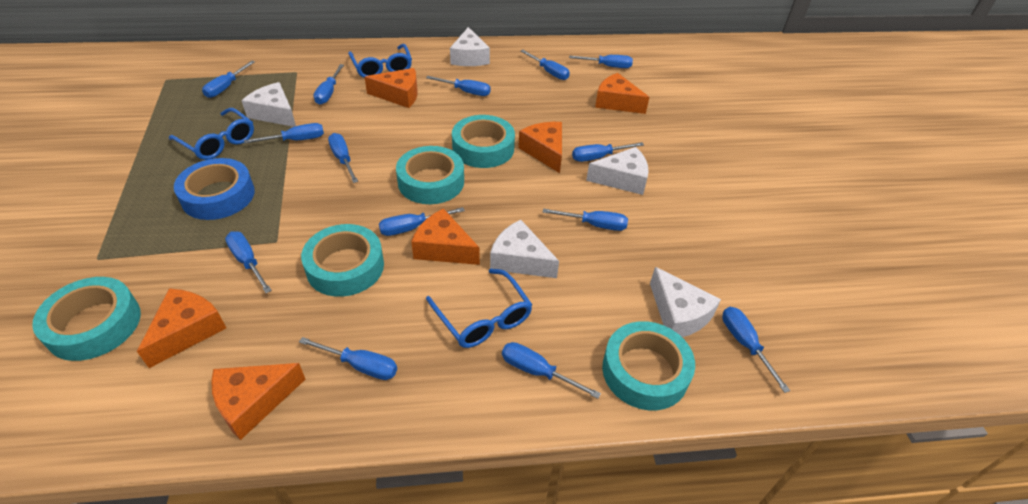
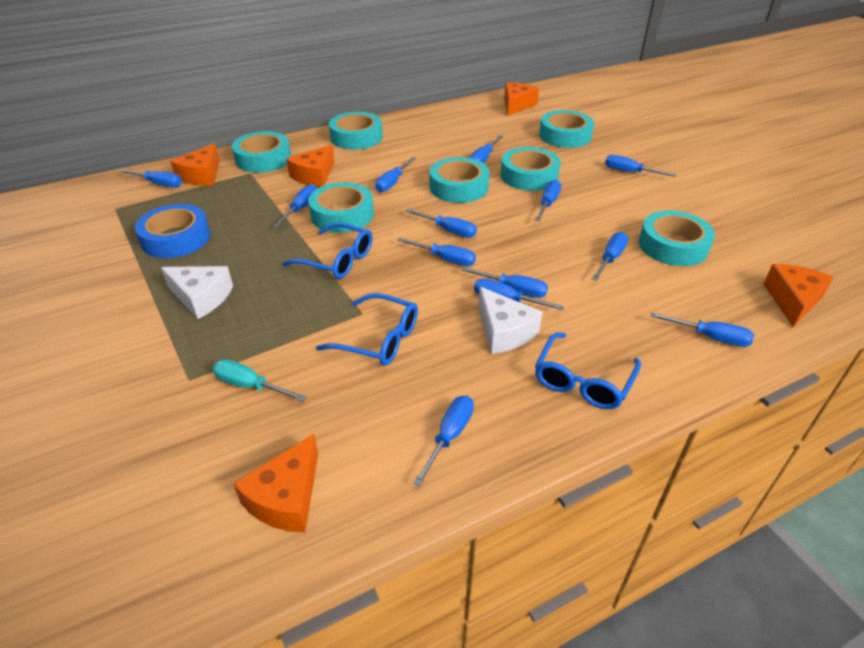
blue screwdriver: 14 -> 13
orange cheese: 6 -> 5
turquoise screwdriver: 0 -> 1
turquoise tape: 5 -> 7
white cheese: 5 -> 2

